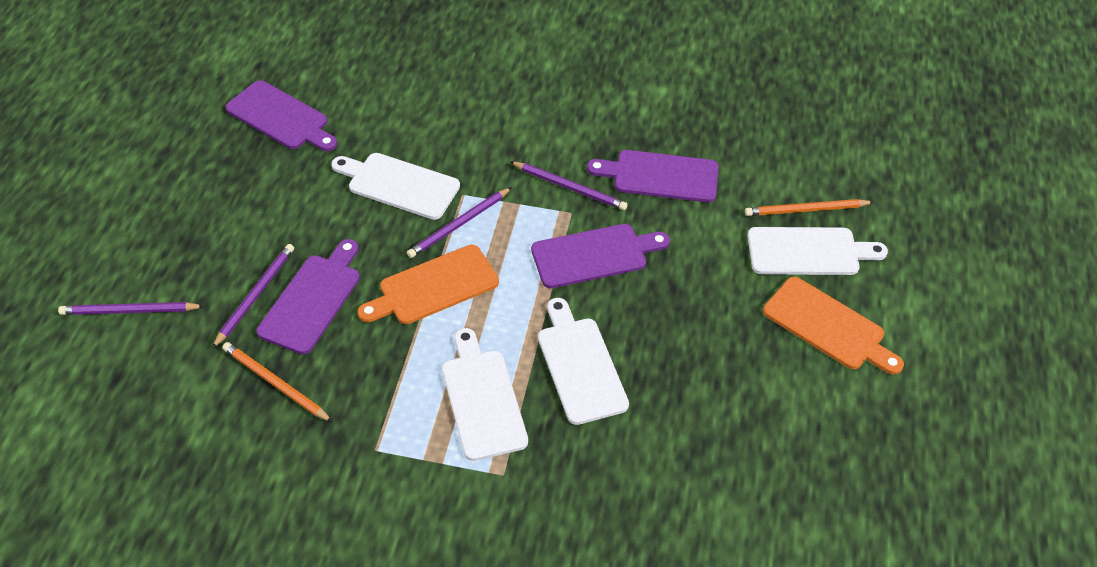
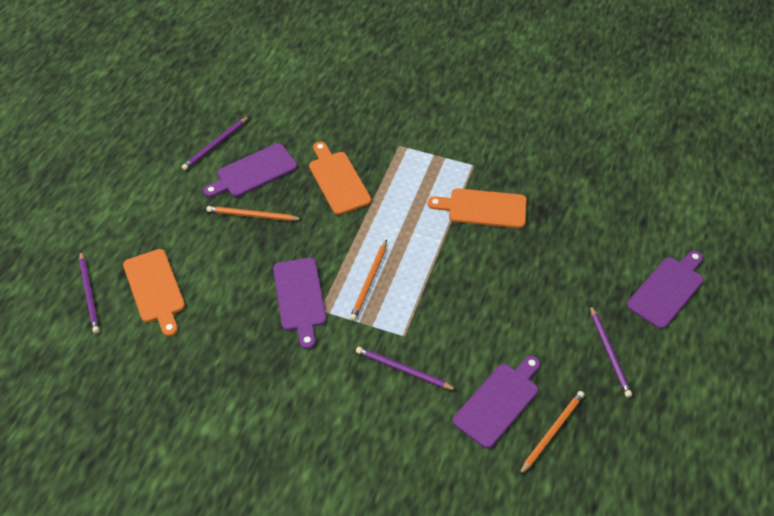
orange cutting board: 2 -> 3
orange pencil: 2 -> 3
white cutting board: 4 -> 0

